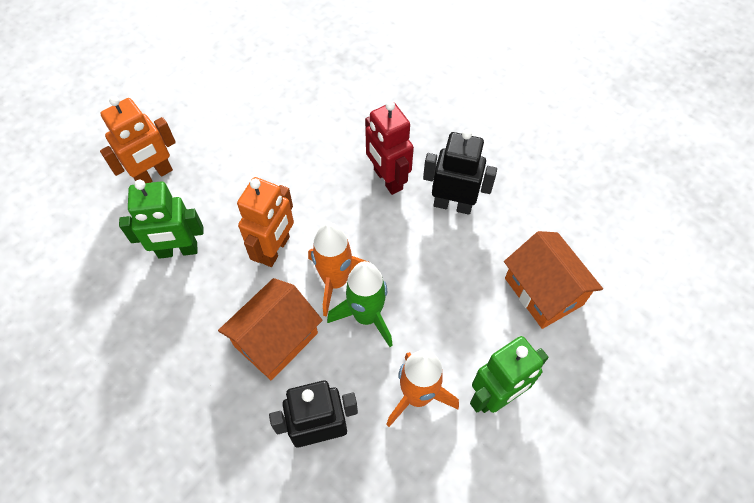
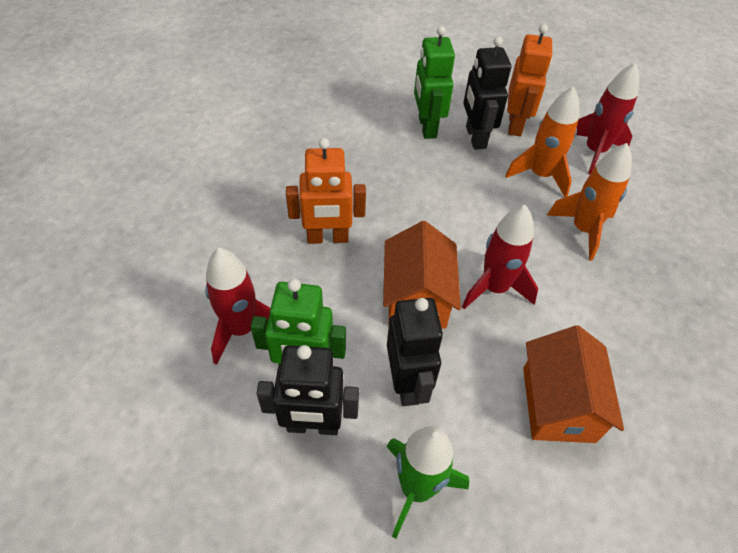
black robot: 2 -> 3
red robot: 1 -> 0
red rocket: 0 -> 3

